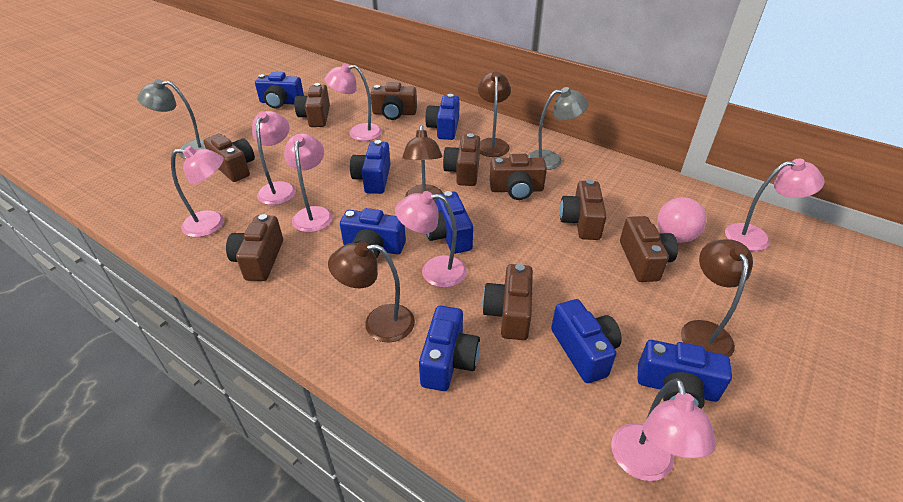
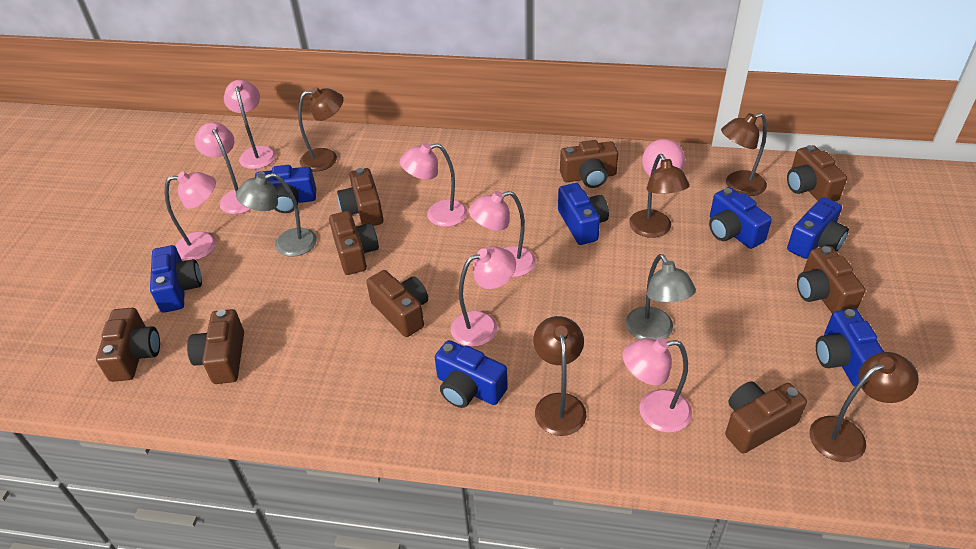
blue camera: 8 -> 7
brown lamp: 4 -> 5

